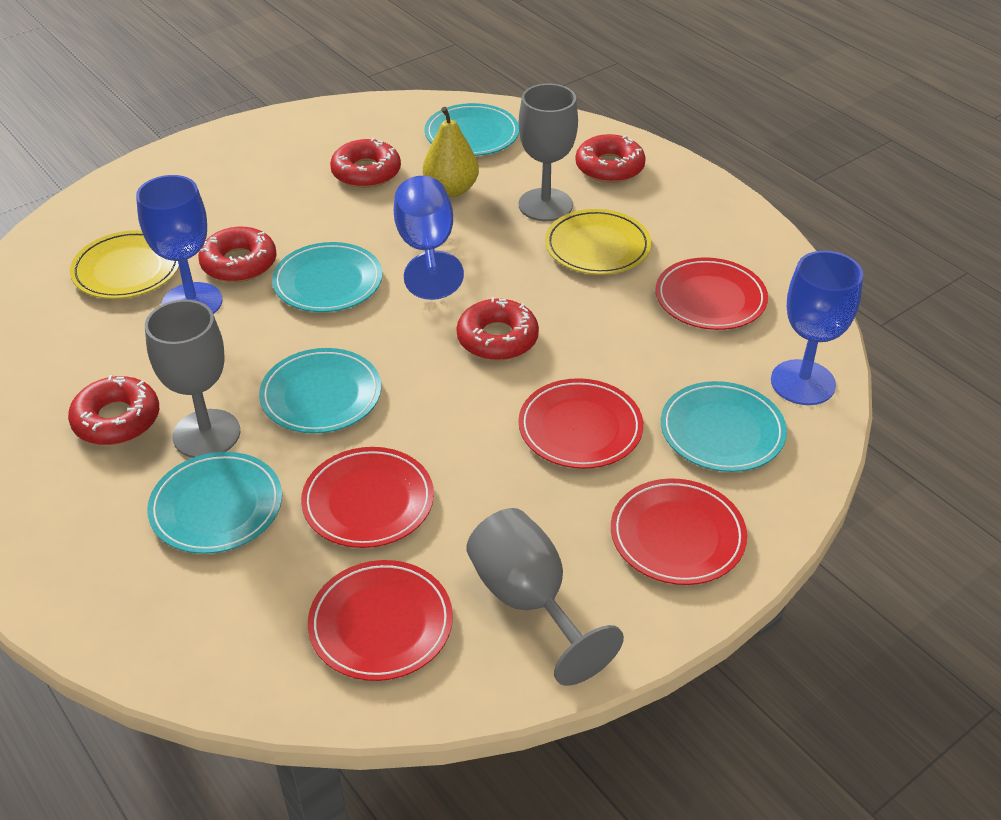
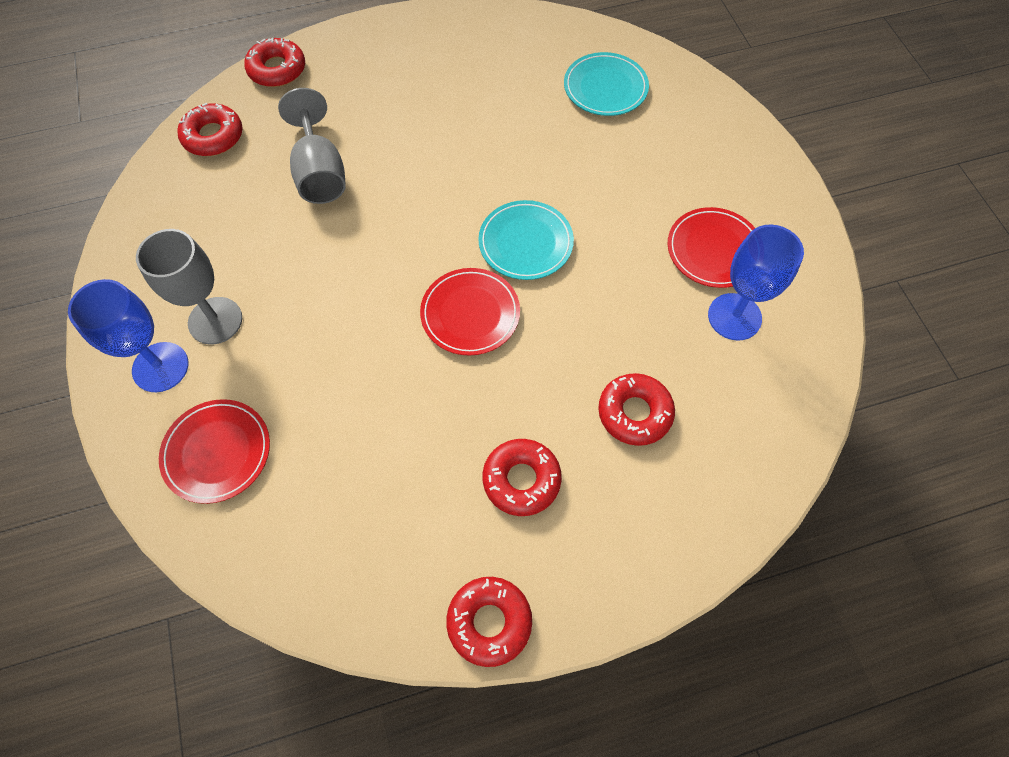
blue goblet: 3 -> 2
grey goblet: 3 -> 2
red plate: 5 -> 3
turquoise plate: 5 -> 2
yellow pear: 1 -> 0
yellow plate: 2 -> 0

